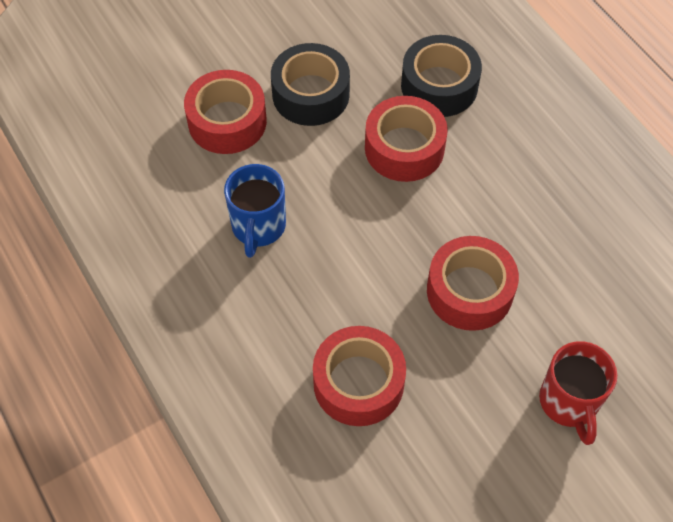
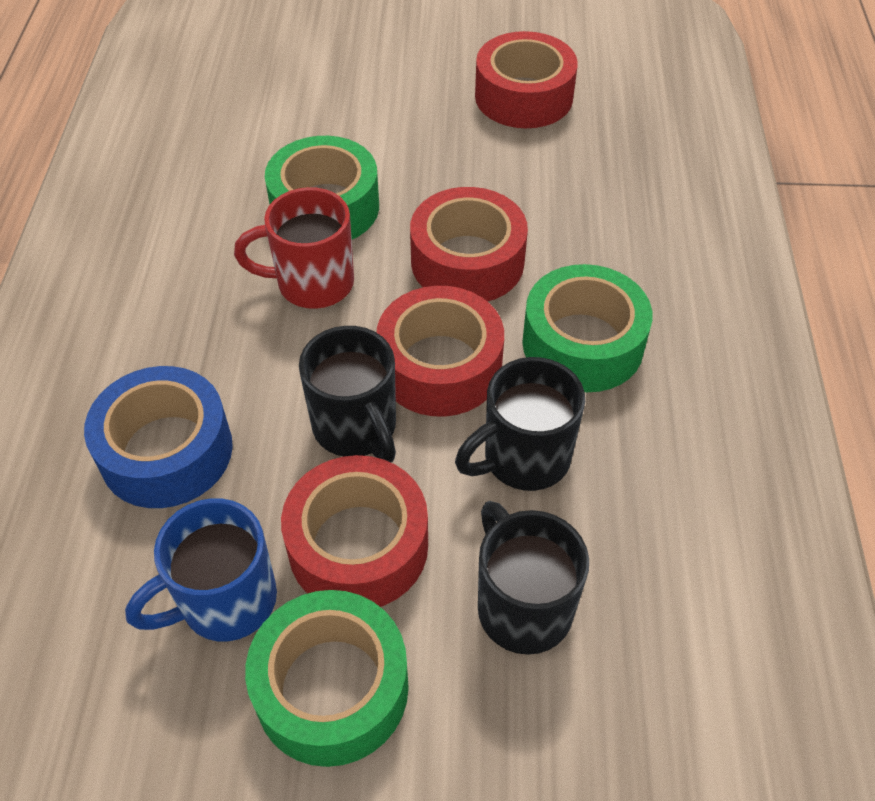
black mug: 0 -> 3
black tape: 2 -> 0
blue tape: 0 -> 1
green tape: 0 -> 3

